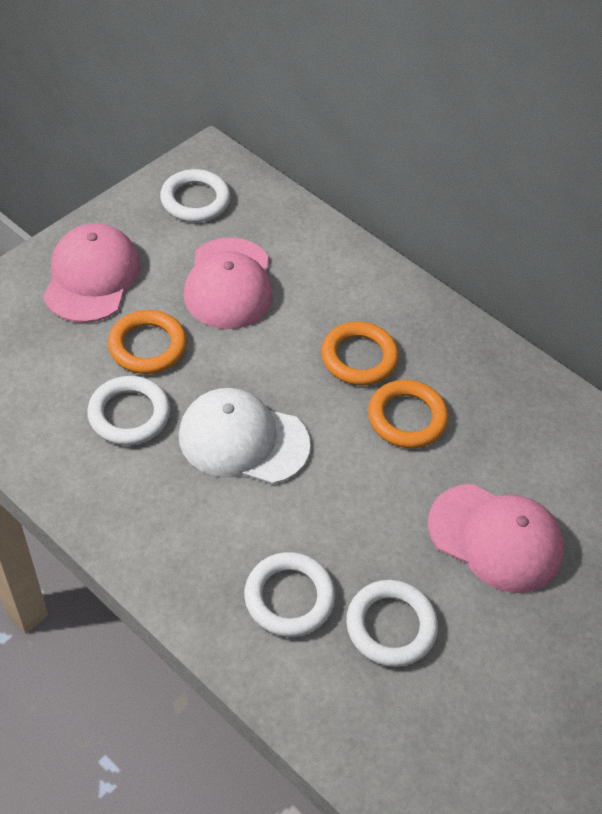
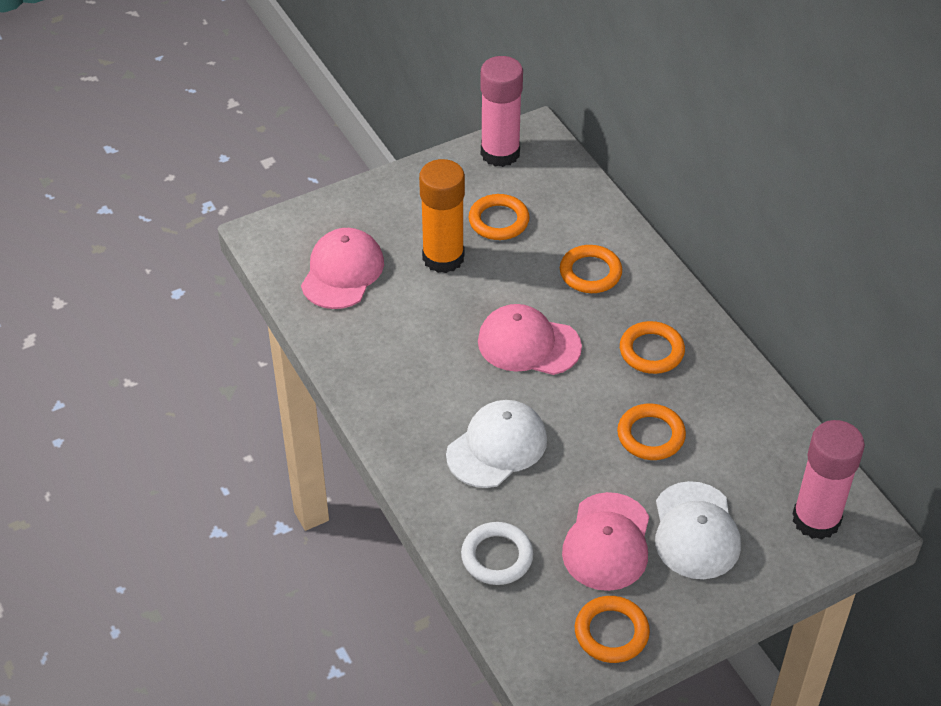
orange glue stick: 0 -> 1
orange ring: 3 -> 5
pink glue stick: 0 -> 2
white cap: 1 -> 2
white ring: 4 -> 1

